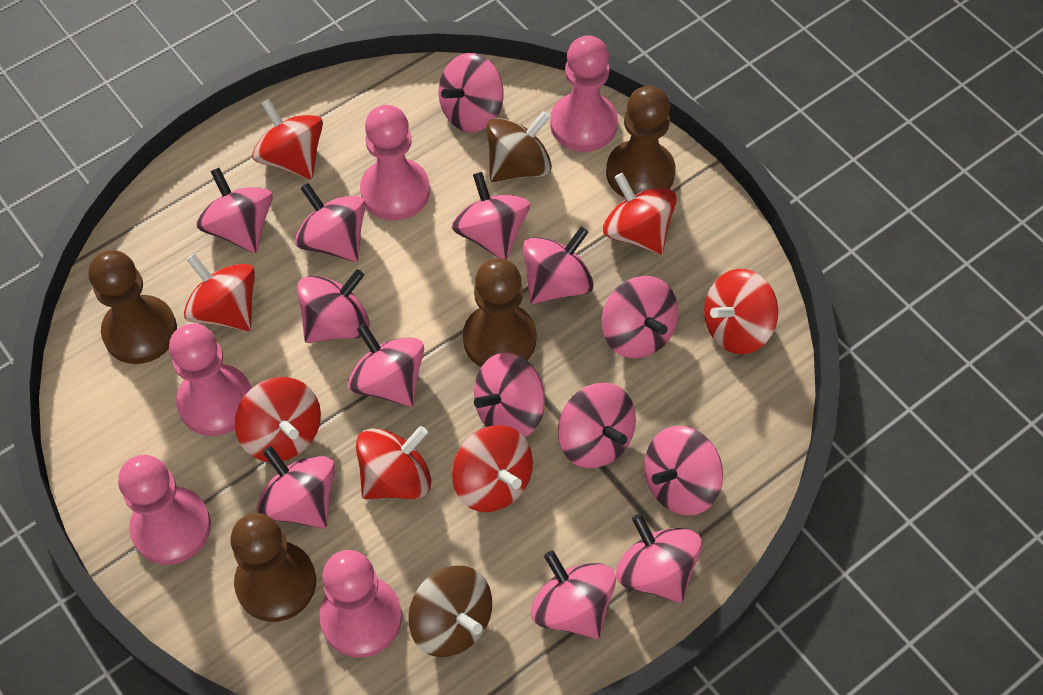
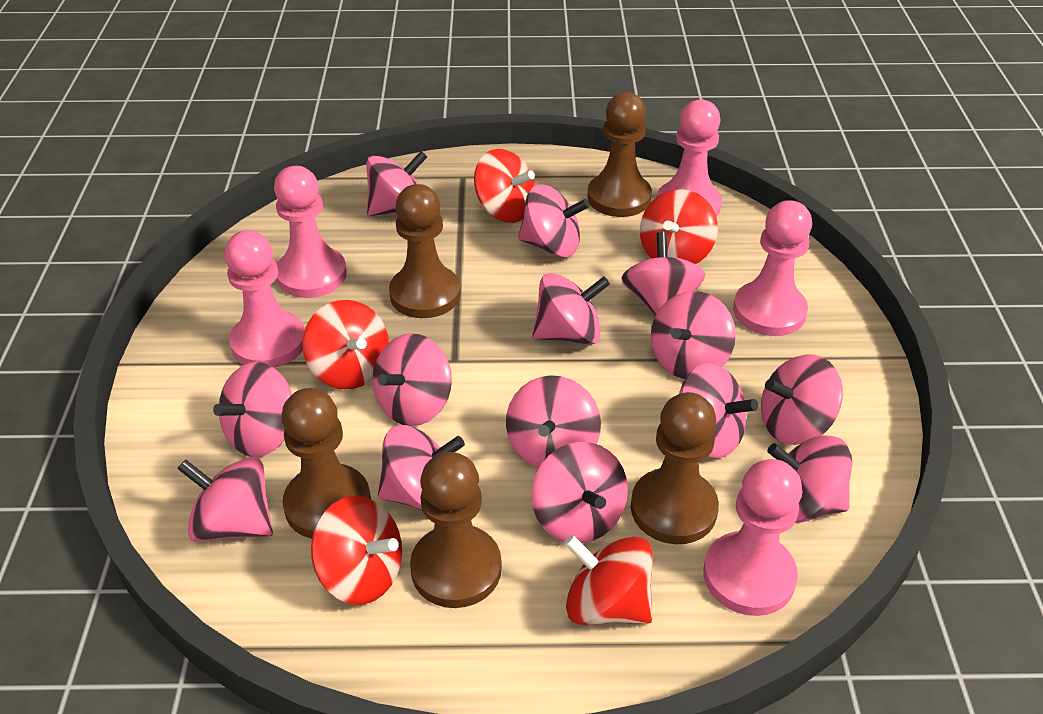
brown pawn: 4 -> 5
brown spinning top: 2 -> 0
red spinning top: 7 -> 5

